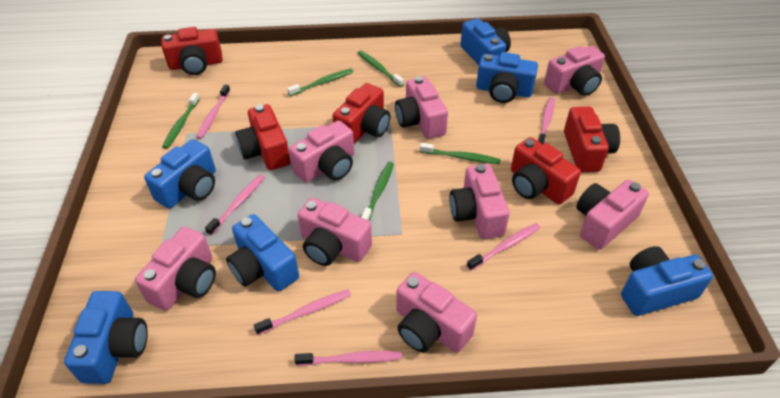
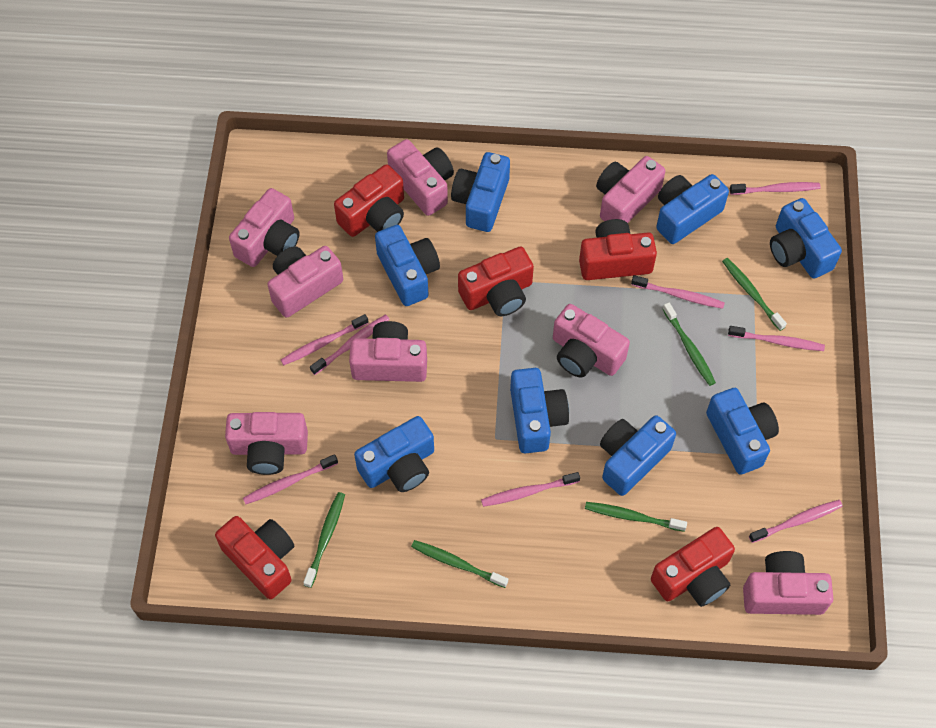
blue camera: 6 -> 8
pink toothbrush: 6 -> 8

